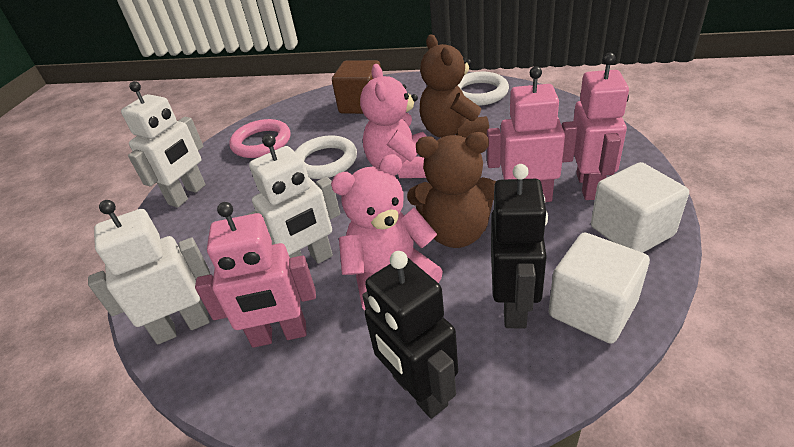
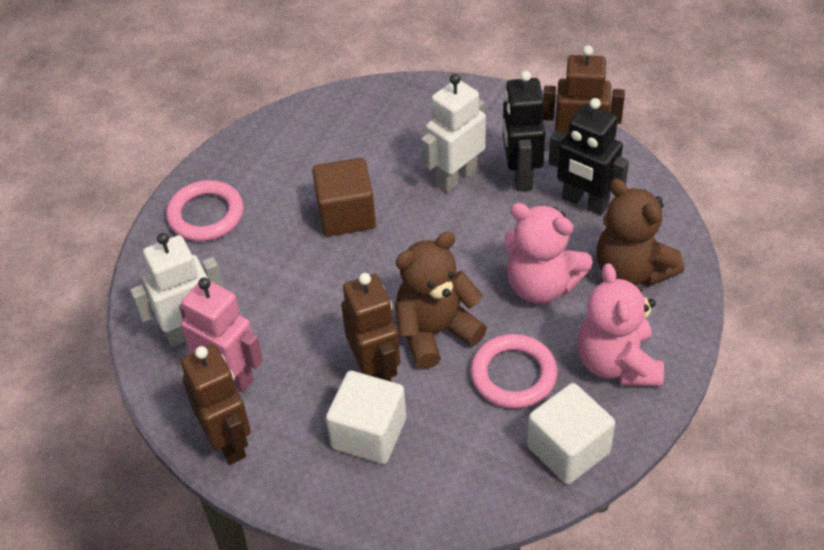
brown robot: 0 -> 3
pink ring: 1 -> 2
pink robot: 3 -> 1
white ring: 2 -> 0
white robot: 3 -> 2

